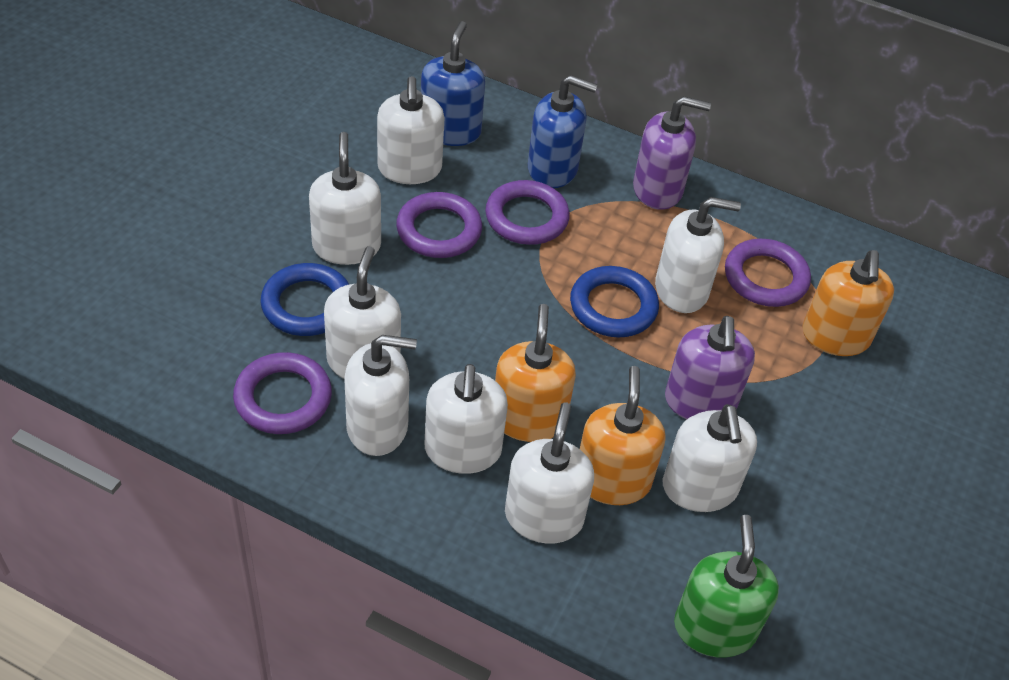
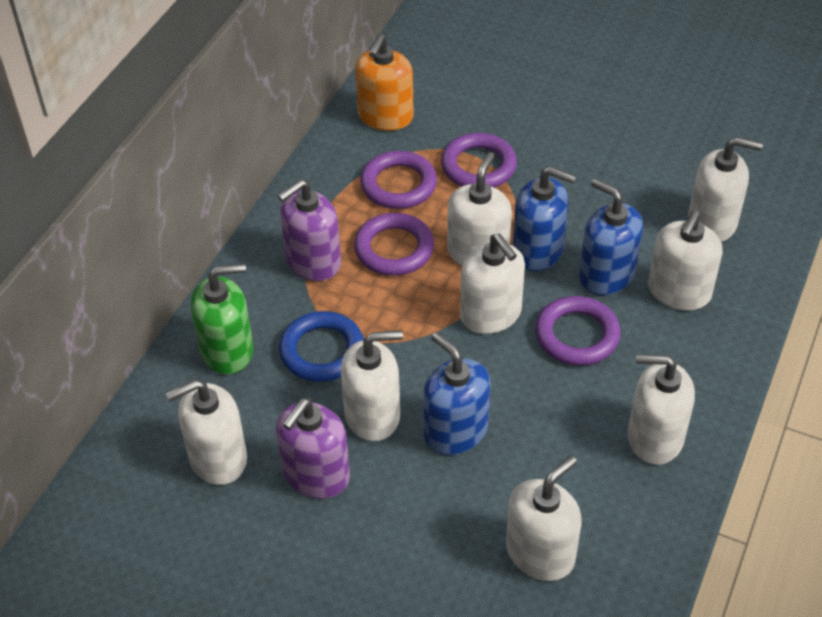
blue ring: 2 -> 1
blue soap dispenser: 2 -> 3
orange soap dispenser: 3 -> 1

